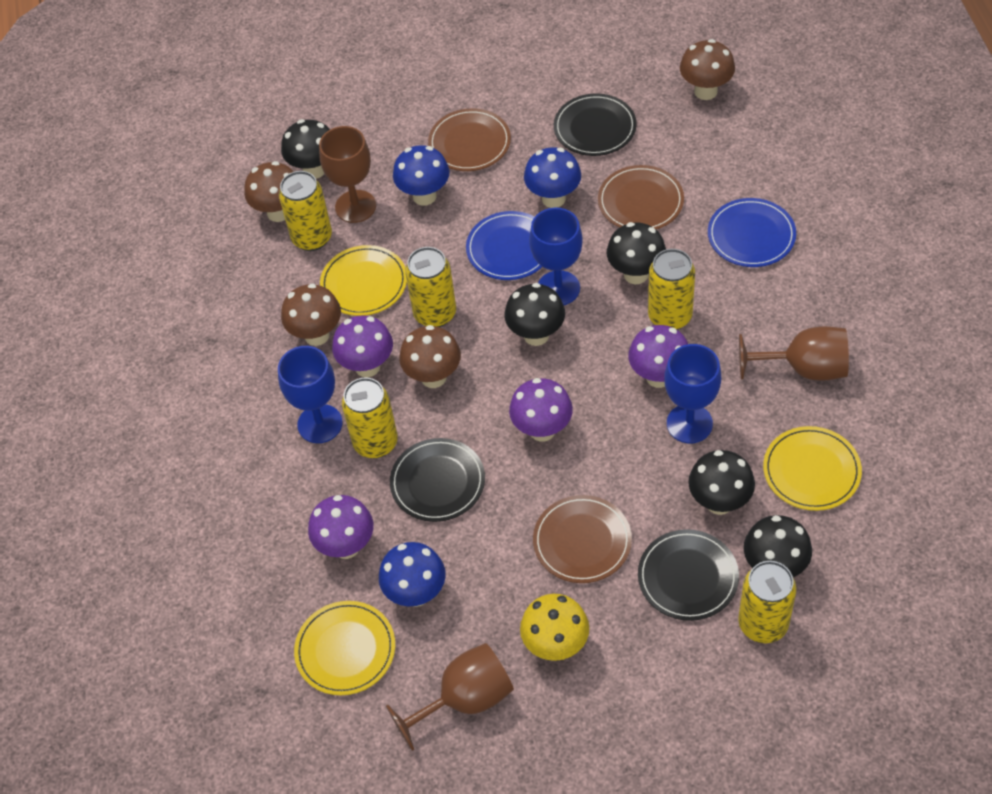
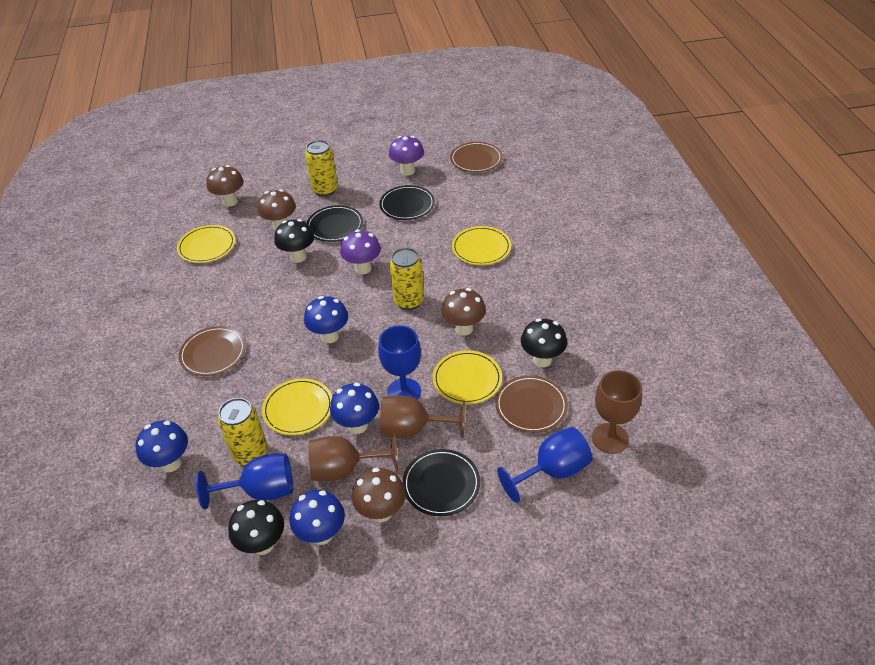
black mushroom: 5 -> 3
blue mushroom: 3 -> 4
blue plate: 2 -> 0
purple mushroom: 4 -> 2
yellow can: 5 -> 3
yellow mushroom: 1 -> 0
yellow plate: 3 -> 4

